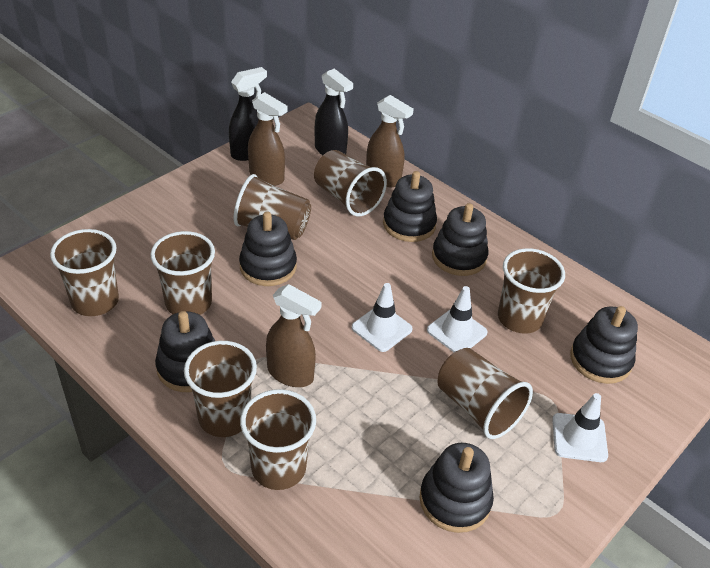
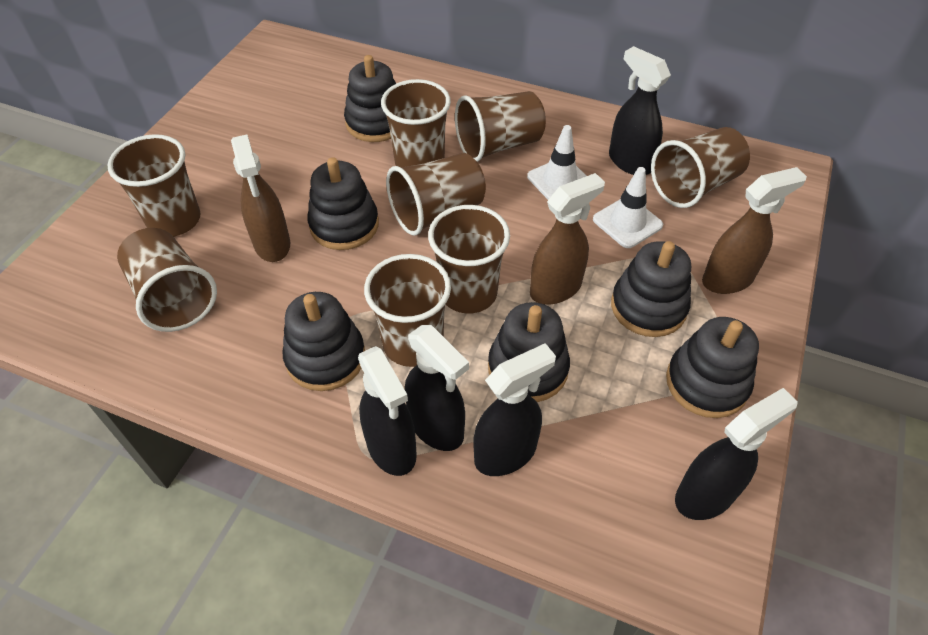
black spray bottle: 2 -> 5
white traffic cone: 3 -> 2

